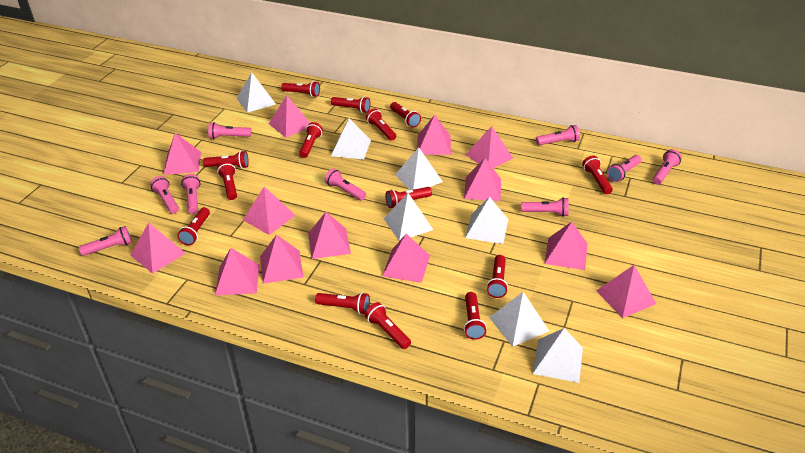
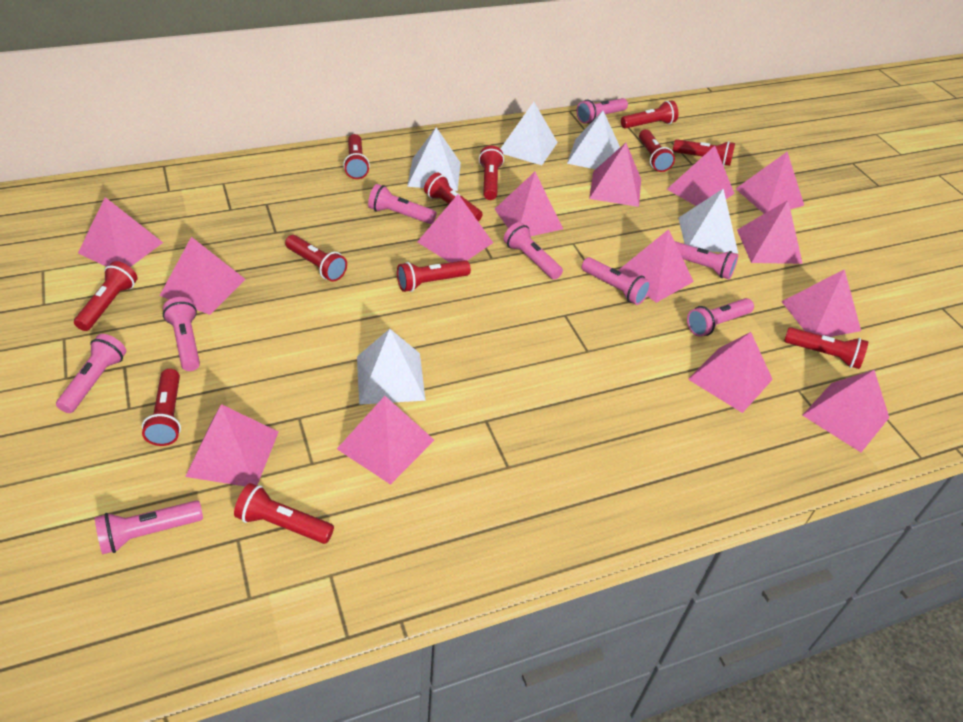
pink pyramid: 13 -> 14
red flashlight: 14 -> 12
white pyramid: 7 -> 5

